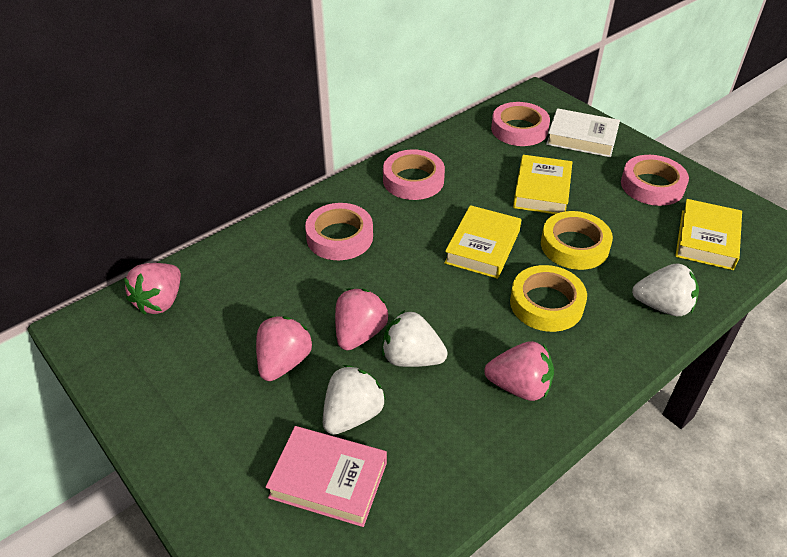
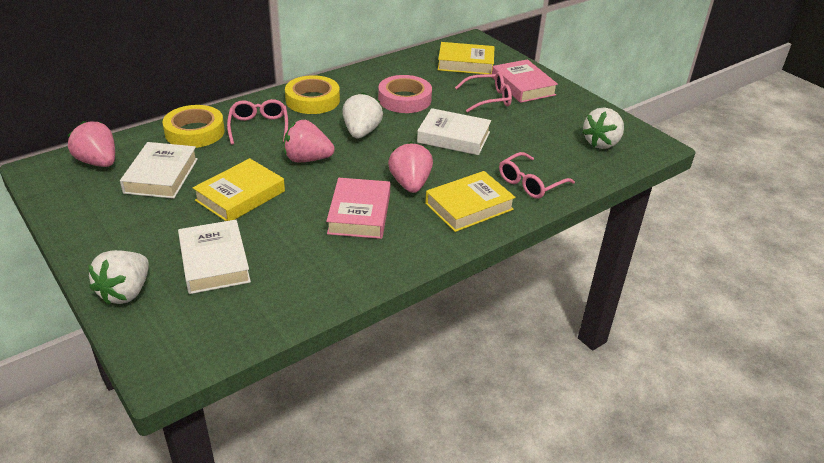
pink book: 1 -> 2
pink glasses: 0 -> 3
pink strawberry: 4 -> 3
pink tape: 4 -> 1
white book: 1 -> 3

